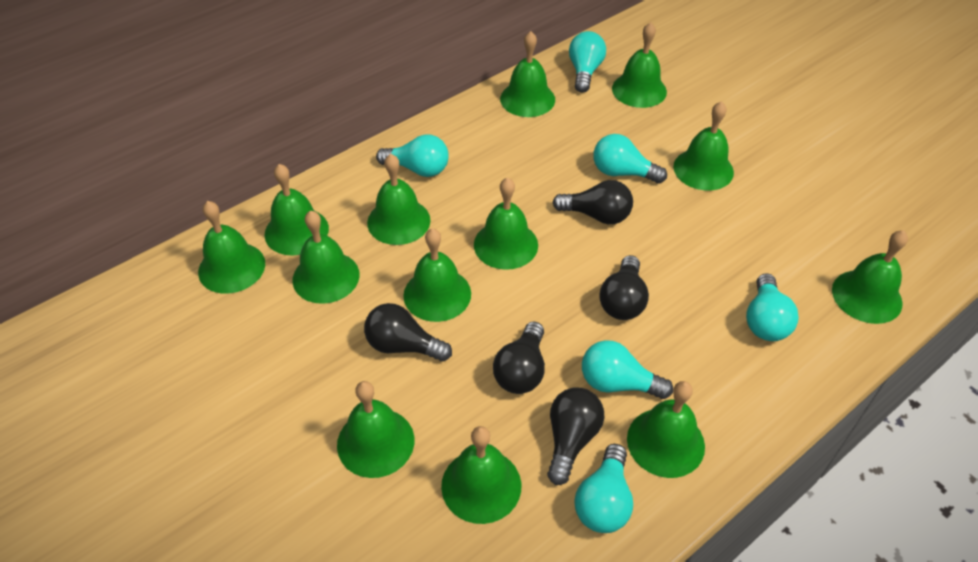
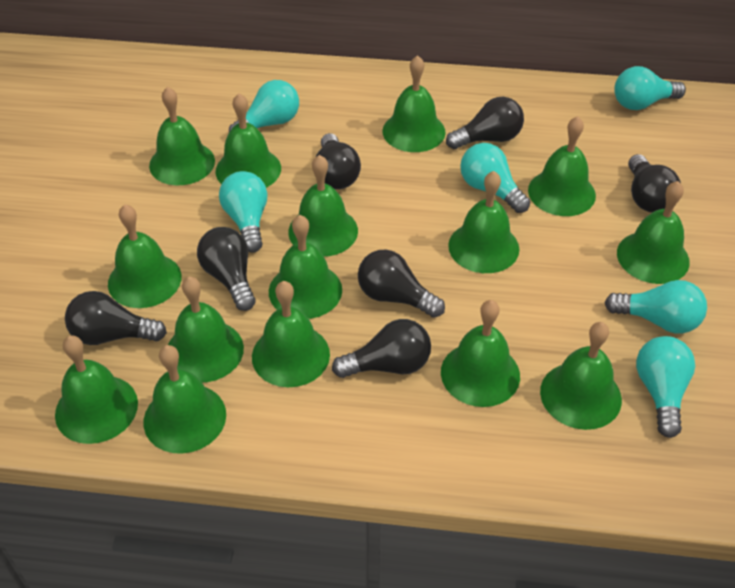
black light bulb: 5 -> 7
green bell: 13 -> 15

